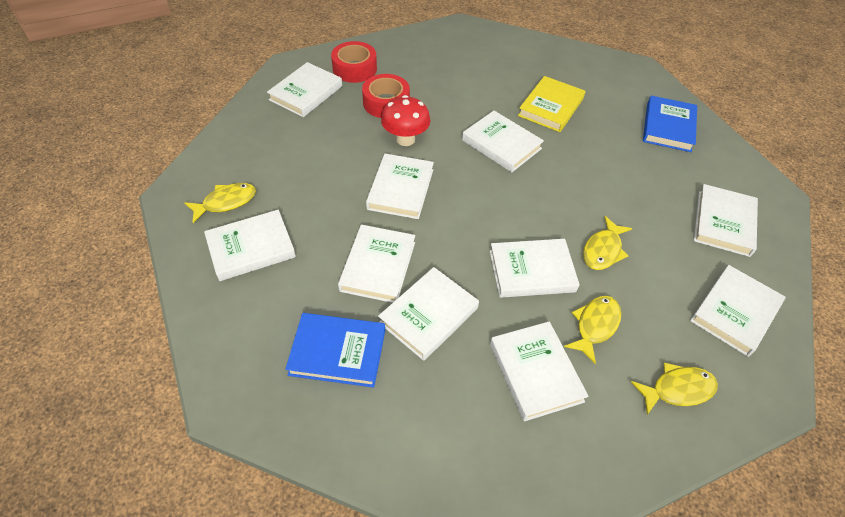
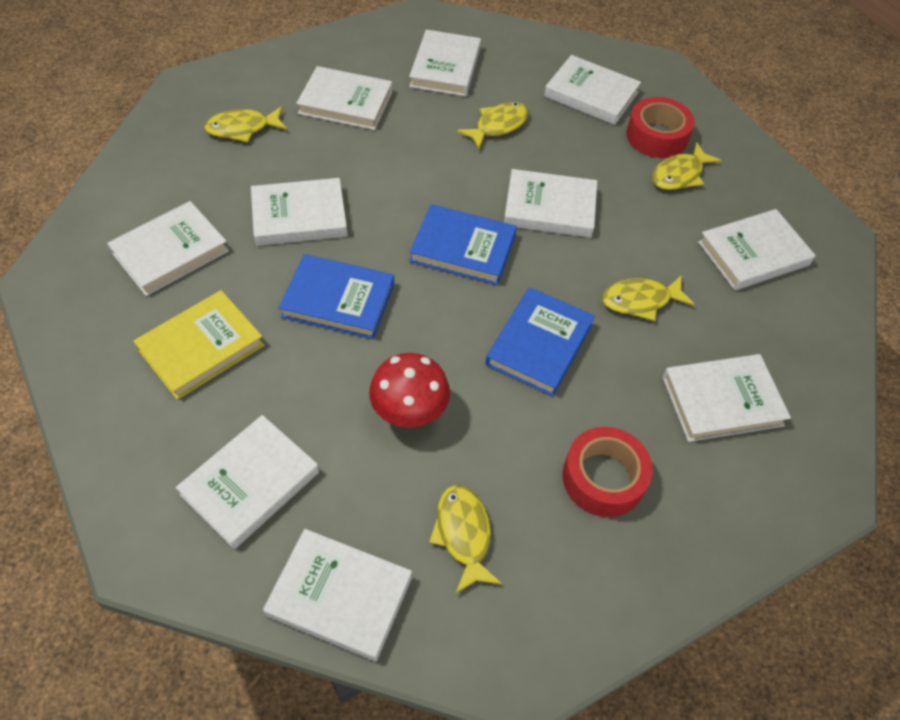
blue book: 2 -> 3
yellow fish: 4 -> 5

